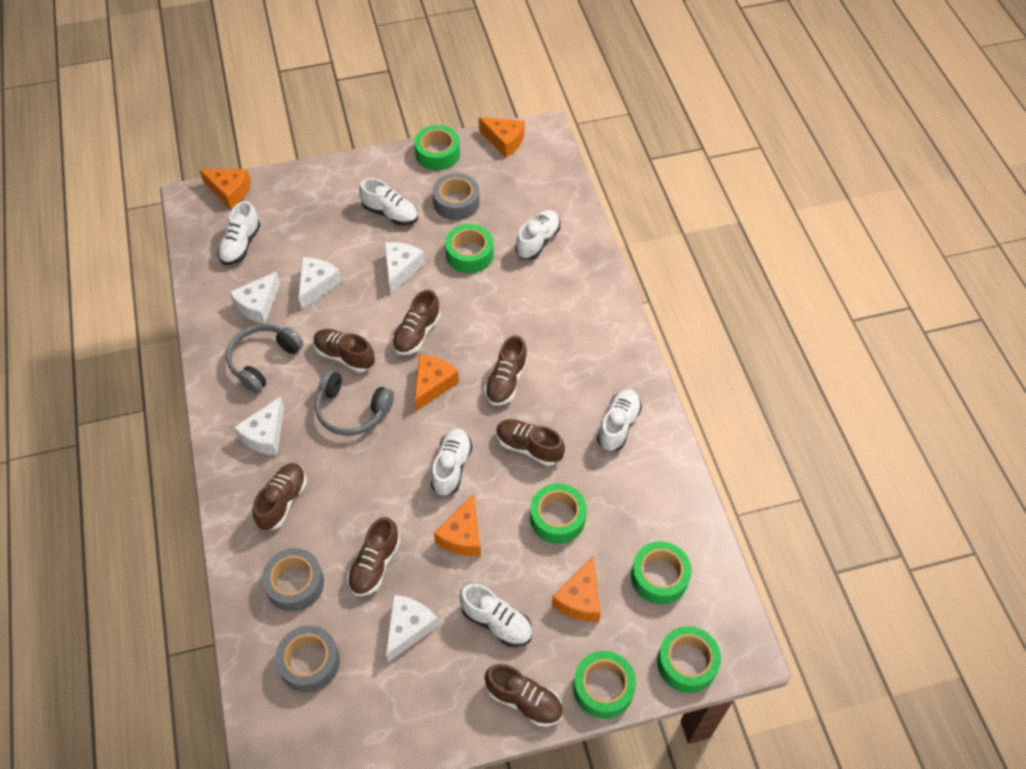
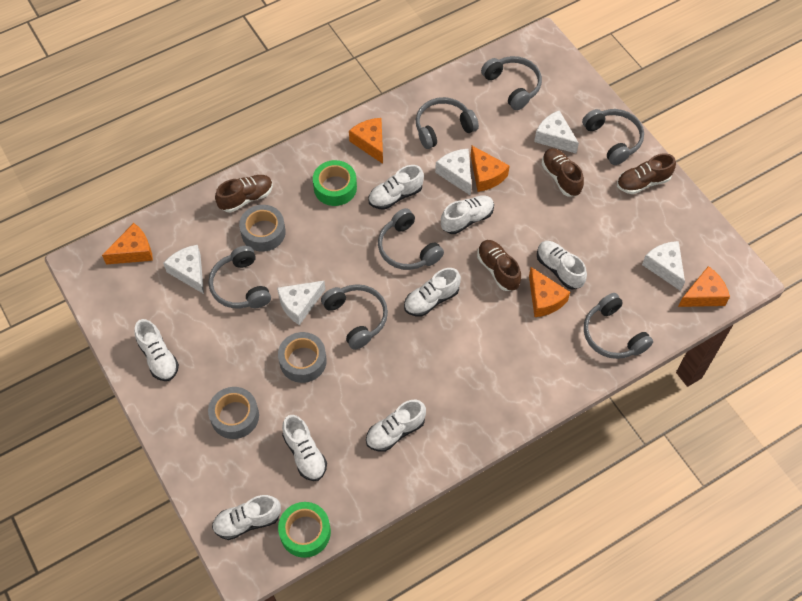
brown shoe: 7 -> 4
green tape: 6 -> 2
grey headphones: 2 -> 7
white shoe: 6 -> 8

